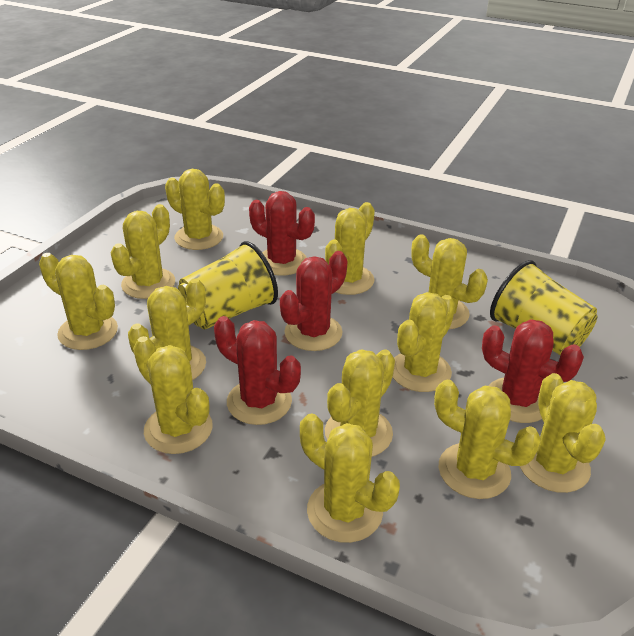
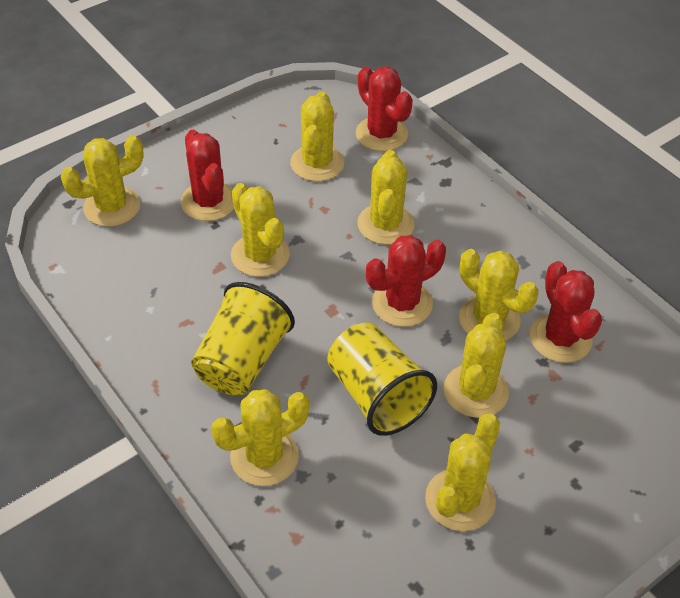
yellow cactus: 12 -> 8

